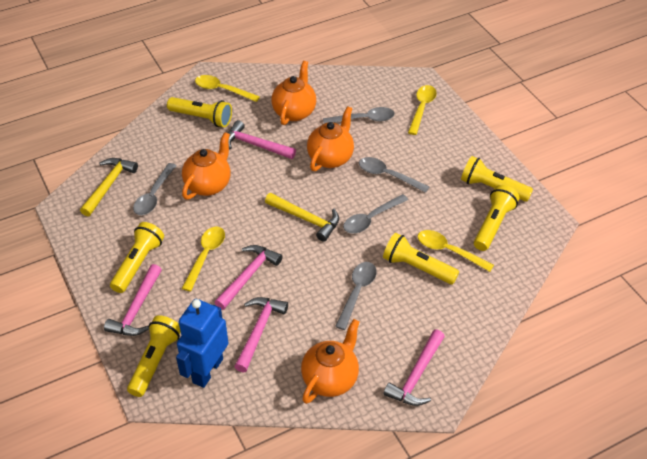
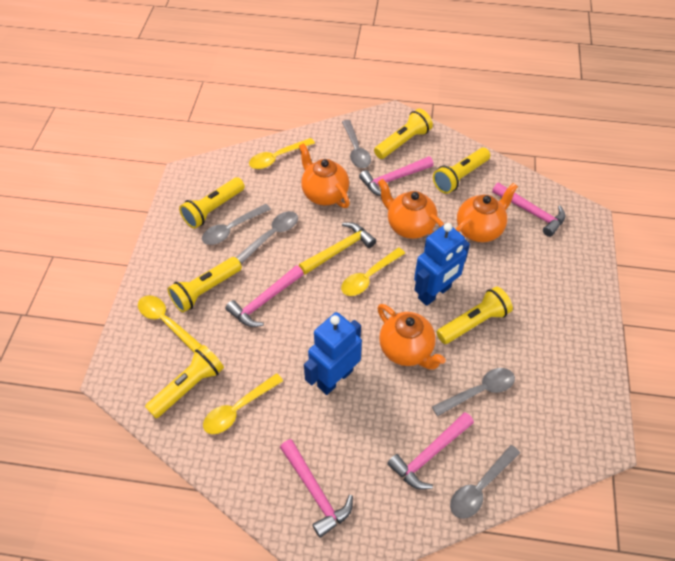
blue robot: 1 -> 2
yellow hammer: 2 -> 1

